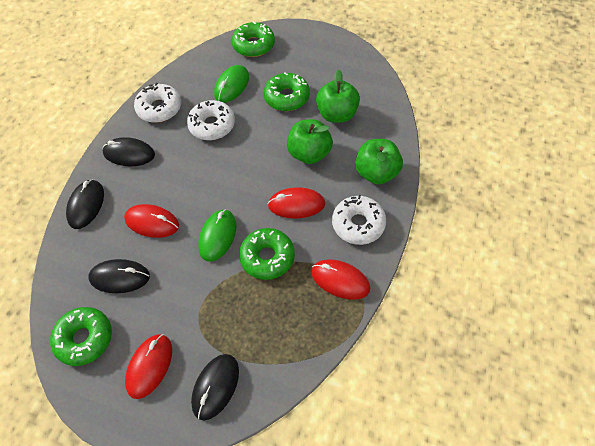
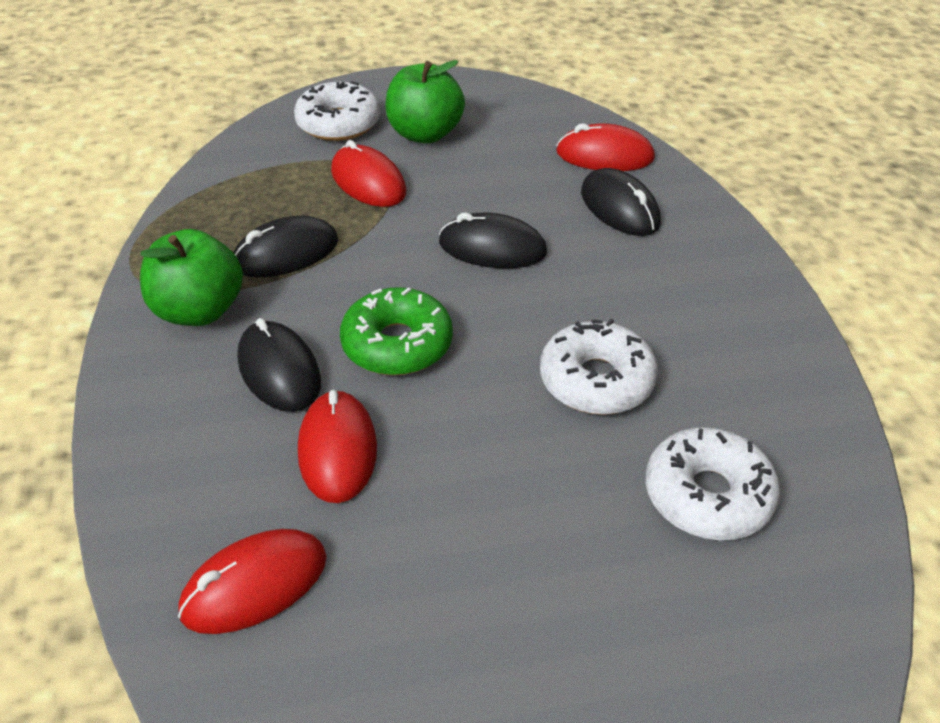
green apple: 3 -> 2
green donut: 4 -> 1
green mouse: 2 -> 0

